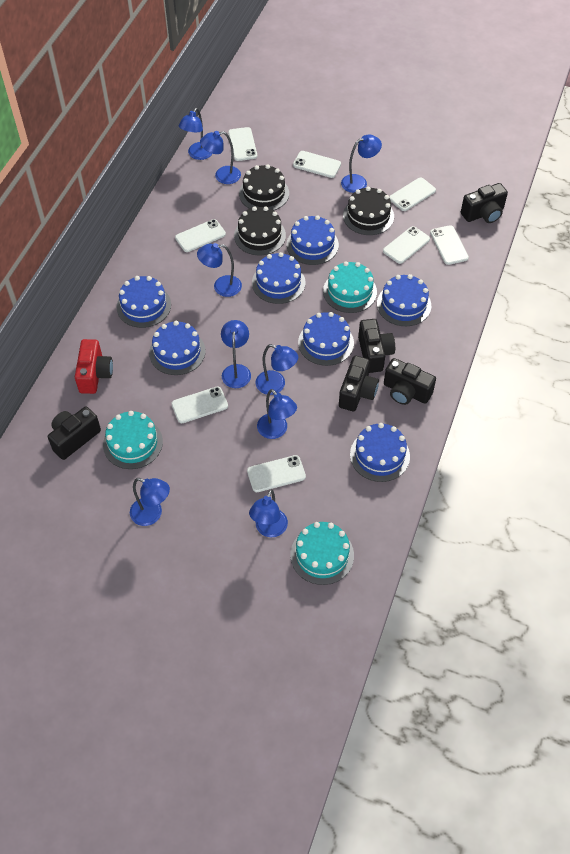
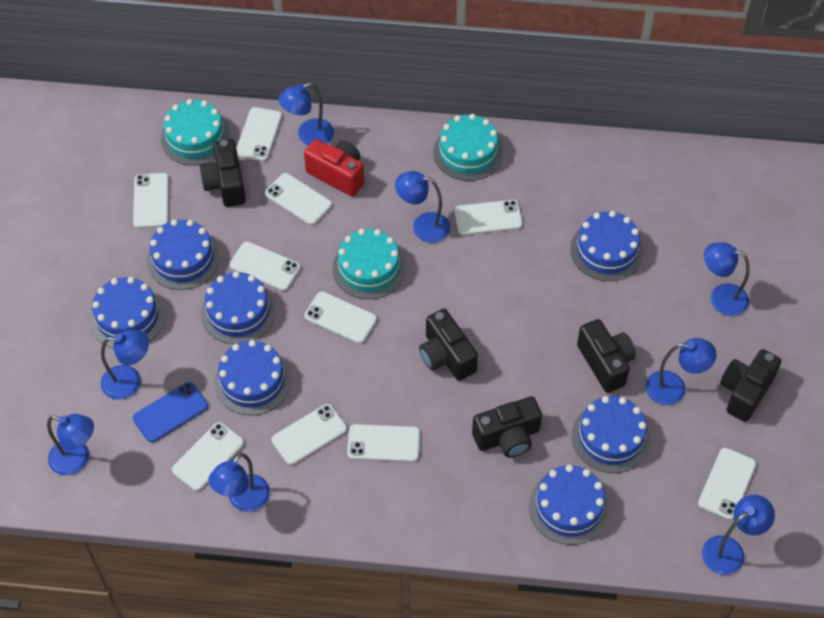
black cake: 3 -> 0
blue lamp: 9 -> 8
blue phone: 0 -> 1
white phone: 8 -> 10

